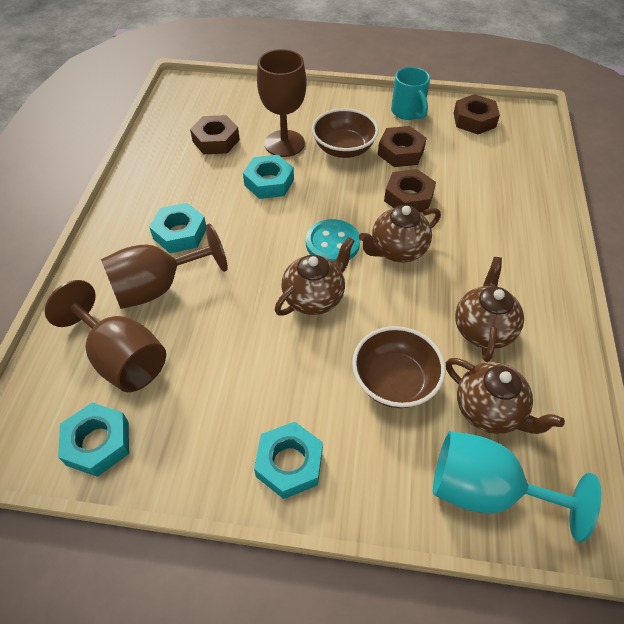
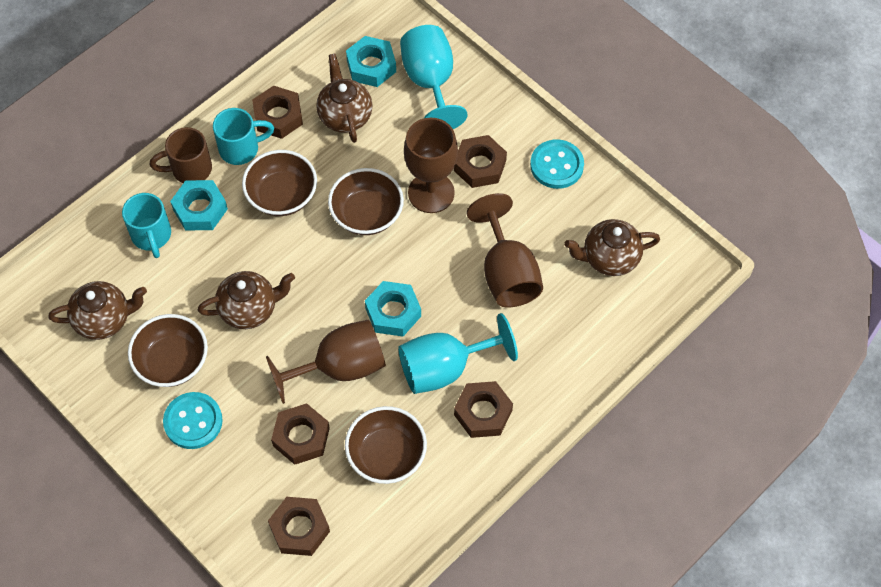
brown bowl: 2 -> 4
brown mug: 0 -> 1
brown nut: 4 -> 5
turquoise button: 1 -> 2
turquoise goblet: 1 -> 2
turquoise mug: 1 -> 2
turquoise nut: 4 -> 3

